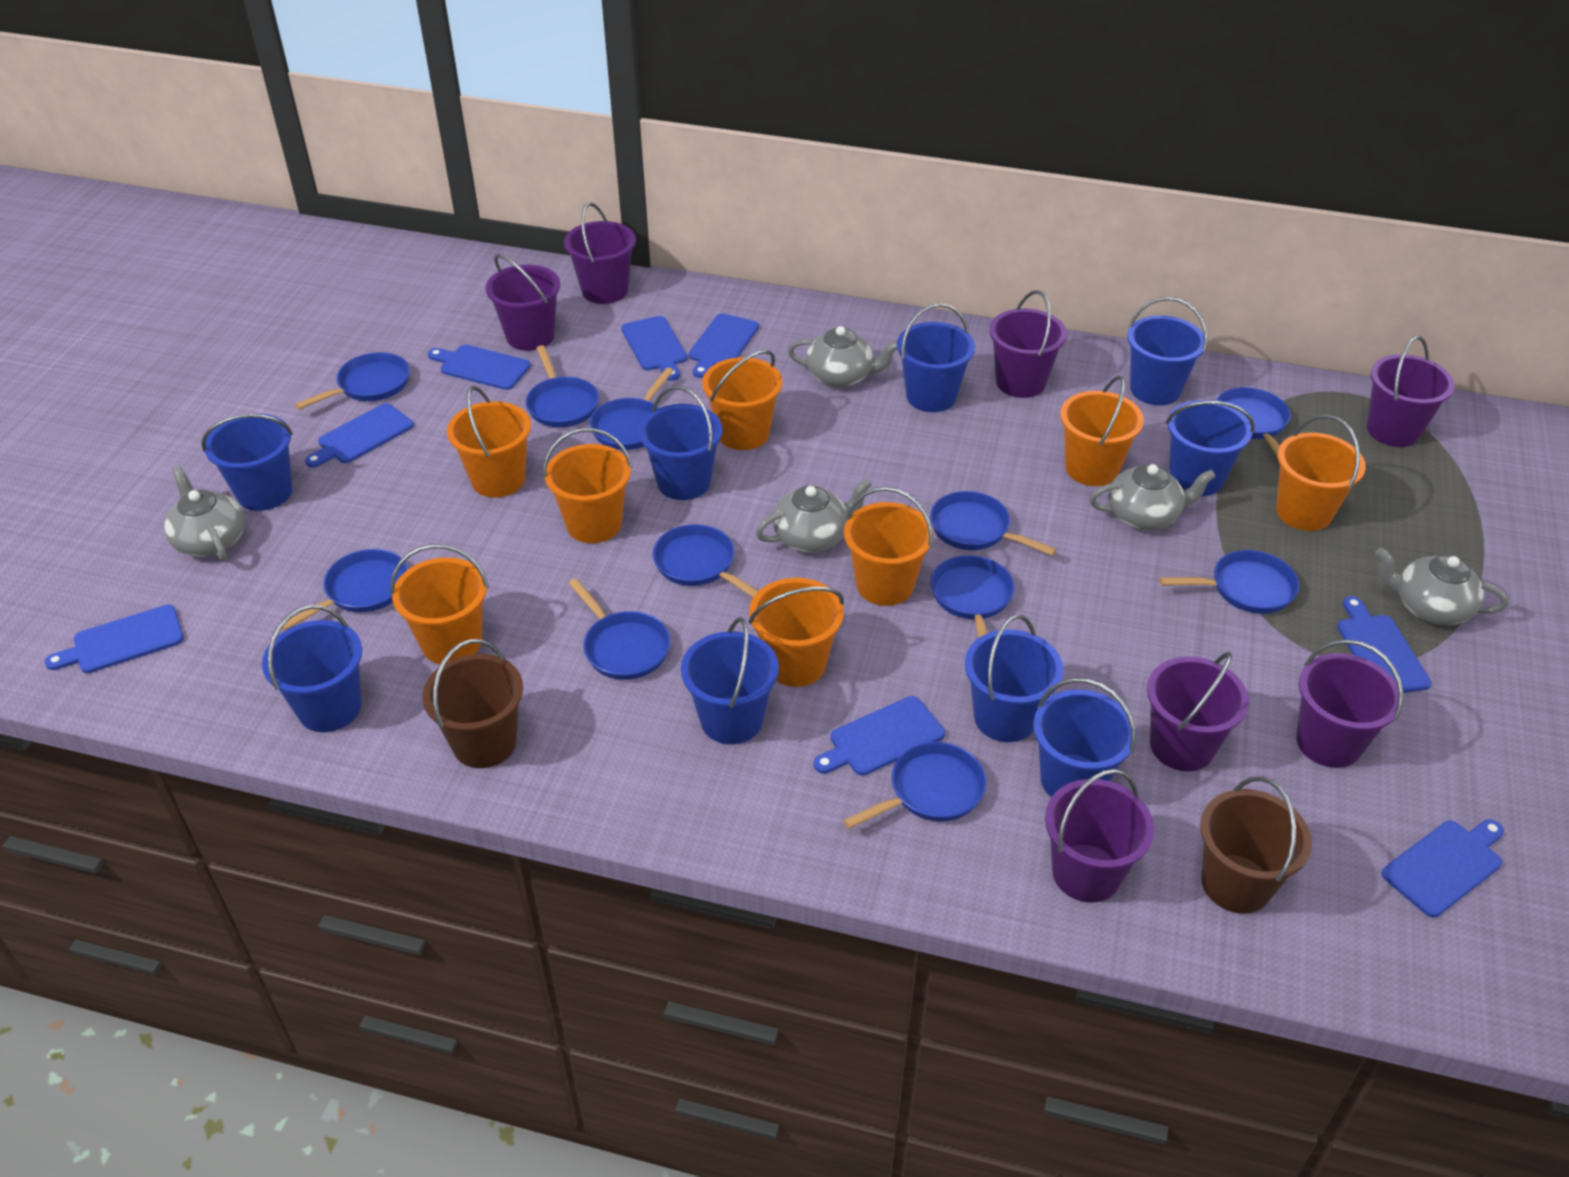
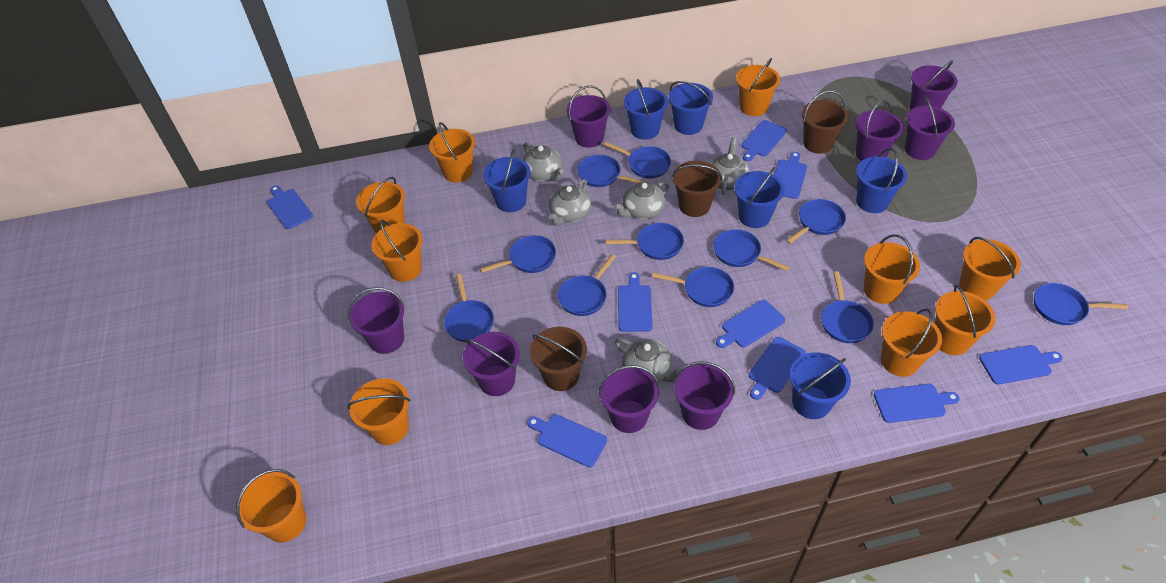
blue bucket: 9 -> 6
blue cutting board: 8 -> 9
brown bucket: 2 -> 3
orange bucket: 8 -> 10
purple bucket: 7 -> 8

